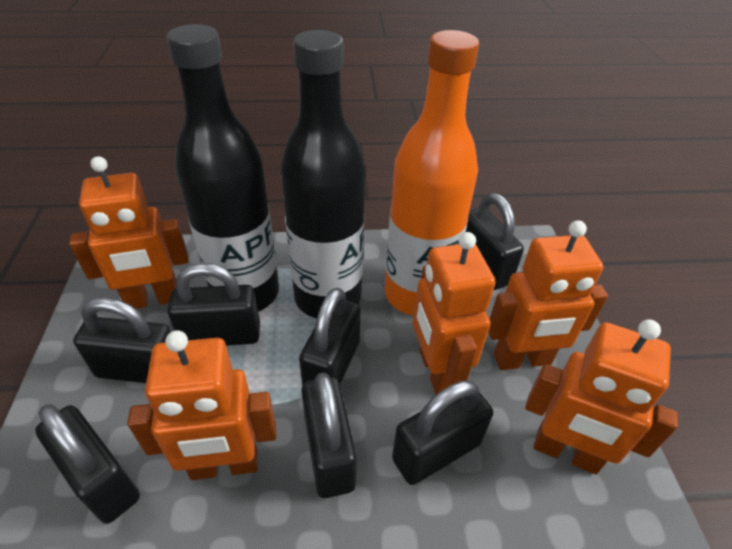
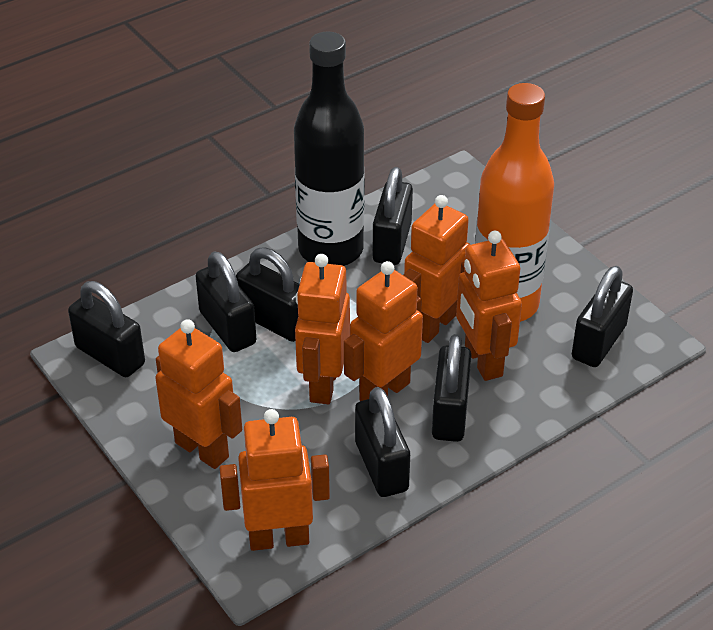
black bottle: 2 -> 1
orange robot: 5 -> 6

